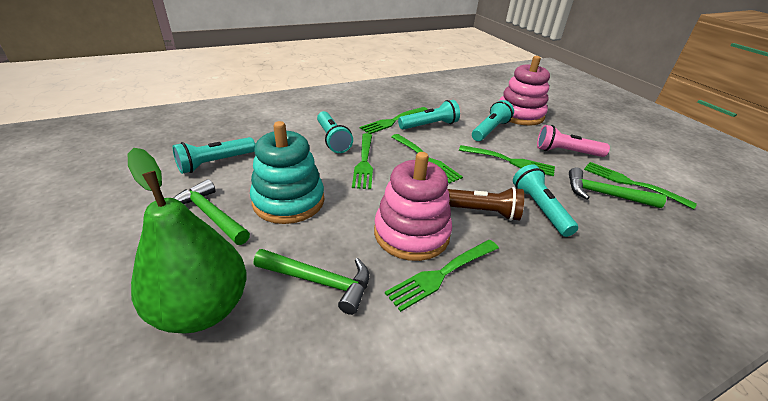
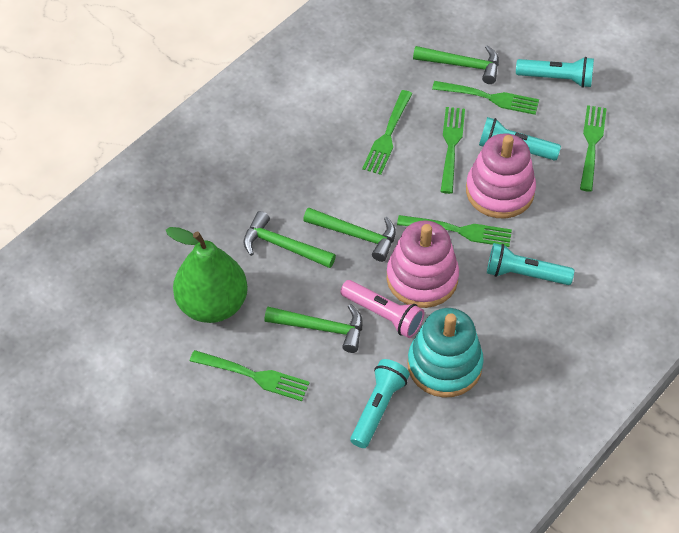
brown flashlight: 1 -> 0
green hammer: 3 -> 4
turquoise flashlight: 5 -> 4

